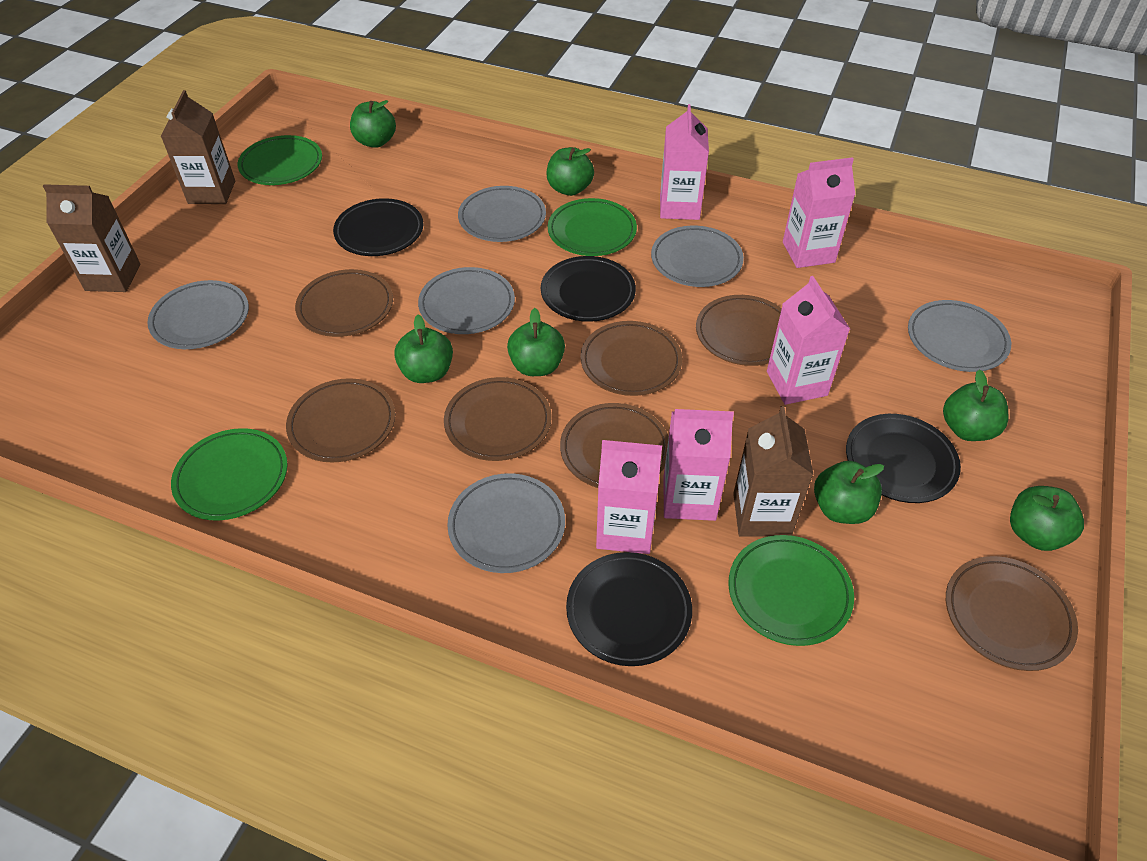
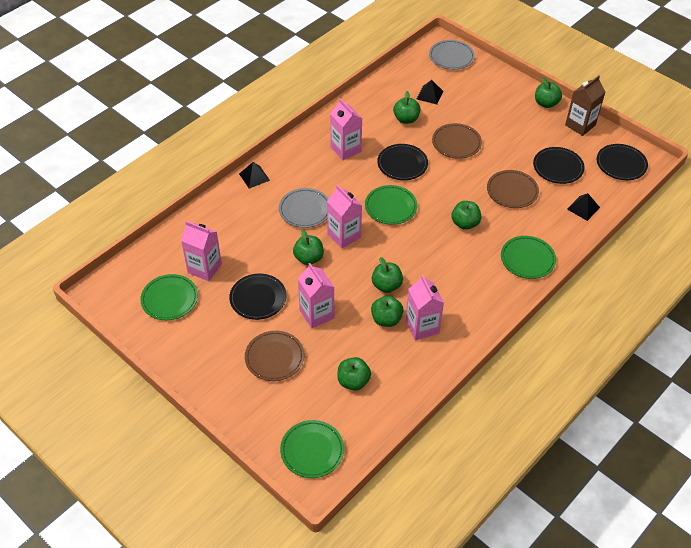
black pyramid: 0 -> 3
brown carton: 3 -> 1
brown plate: 7 -> 3
grey plate: 6 -> 2

